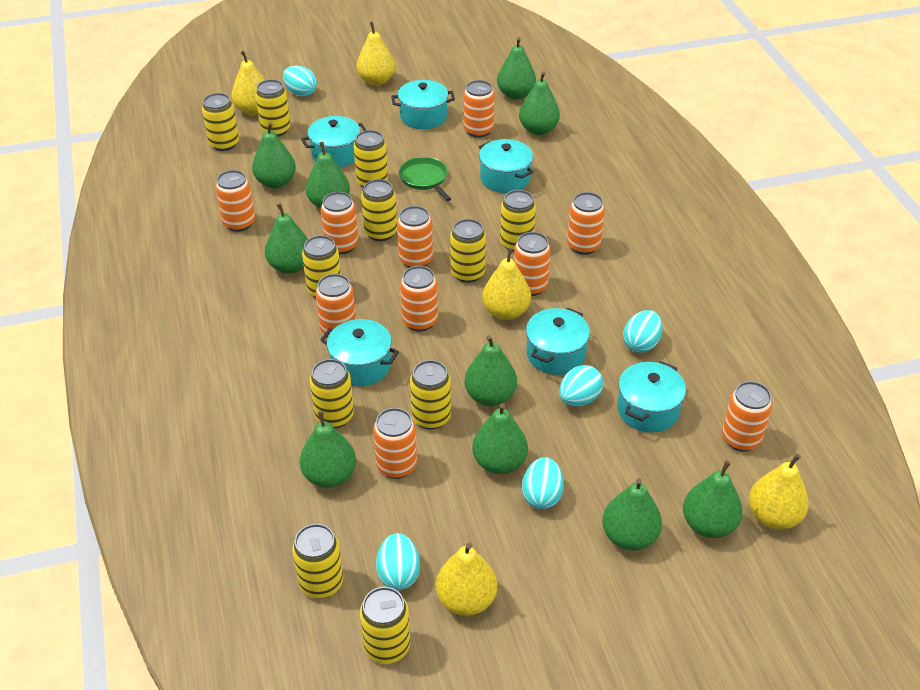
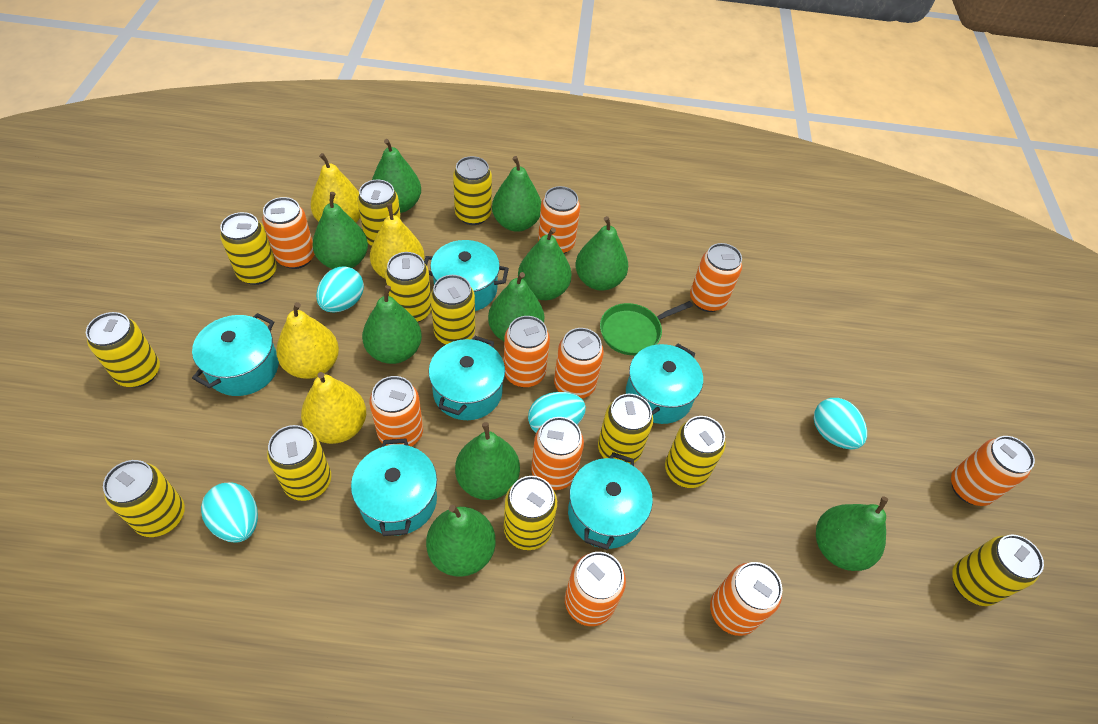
turquoise egg: 5 -> 4
yellow can: 11 -> 12
yellow pear: 5 -> 4

